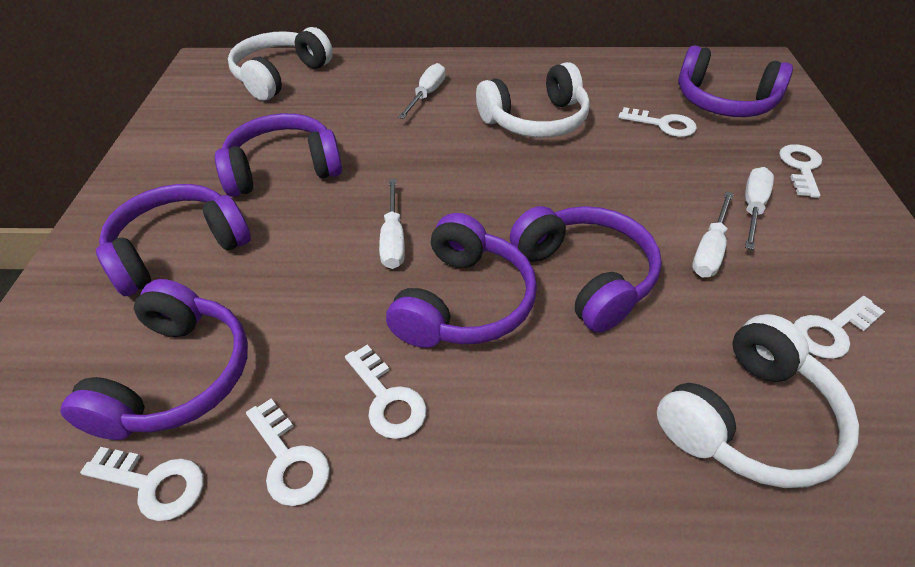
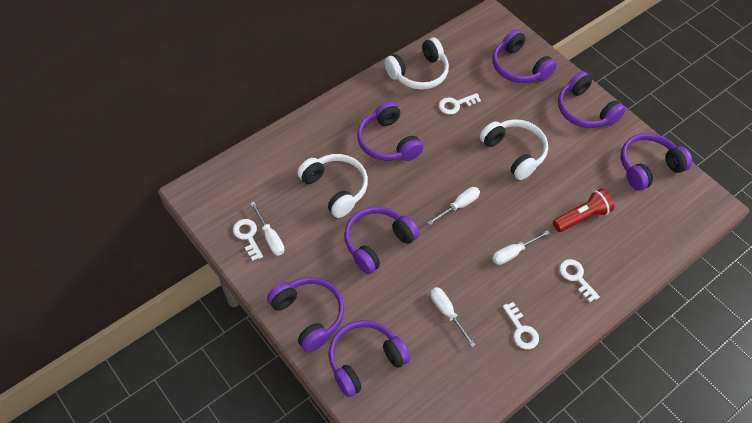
purple headphones: 6 -> 7
red flashlight: 0 -> 1
white key: 6 -> 4

